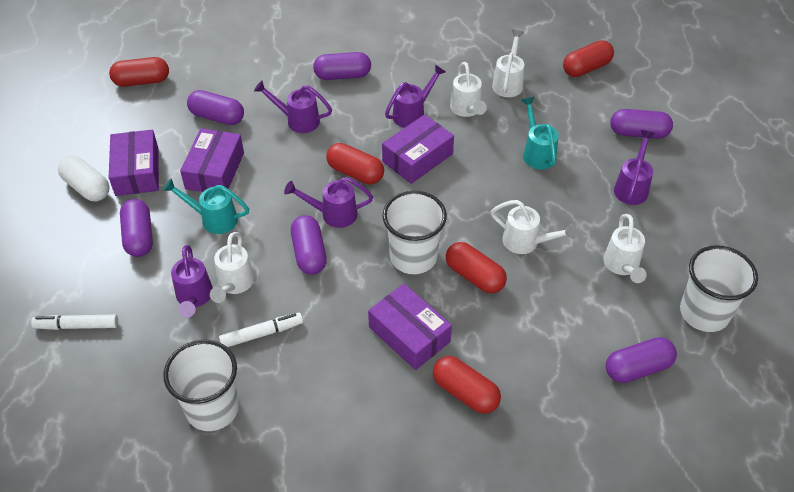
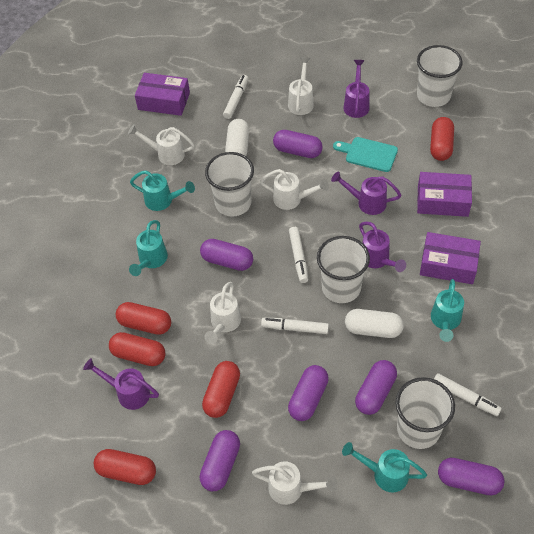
purple box: 4 -> 3
purple watering can: 5 -> 4
turquoise cutting board: 0 -> 1
turquoise watering can: 2 -> 4
white capsule: 1 -> 2
white cup: 3 -> 4
white marker: 2 -> 4

